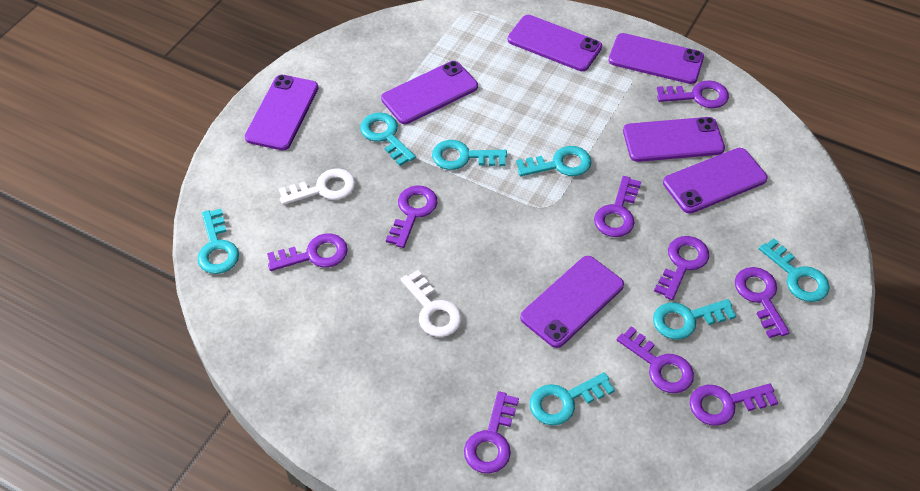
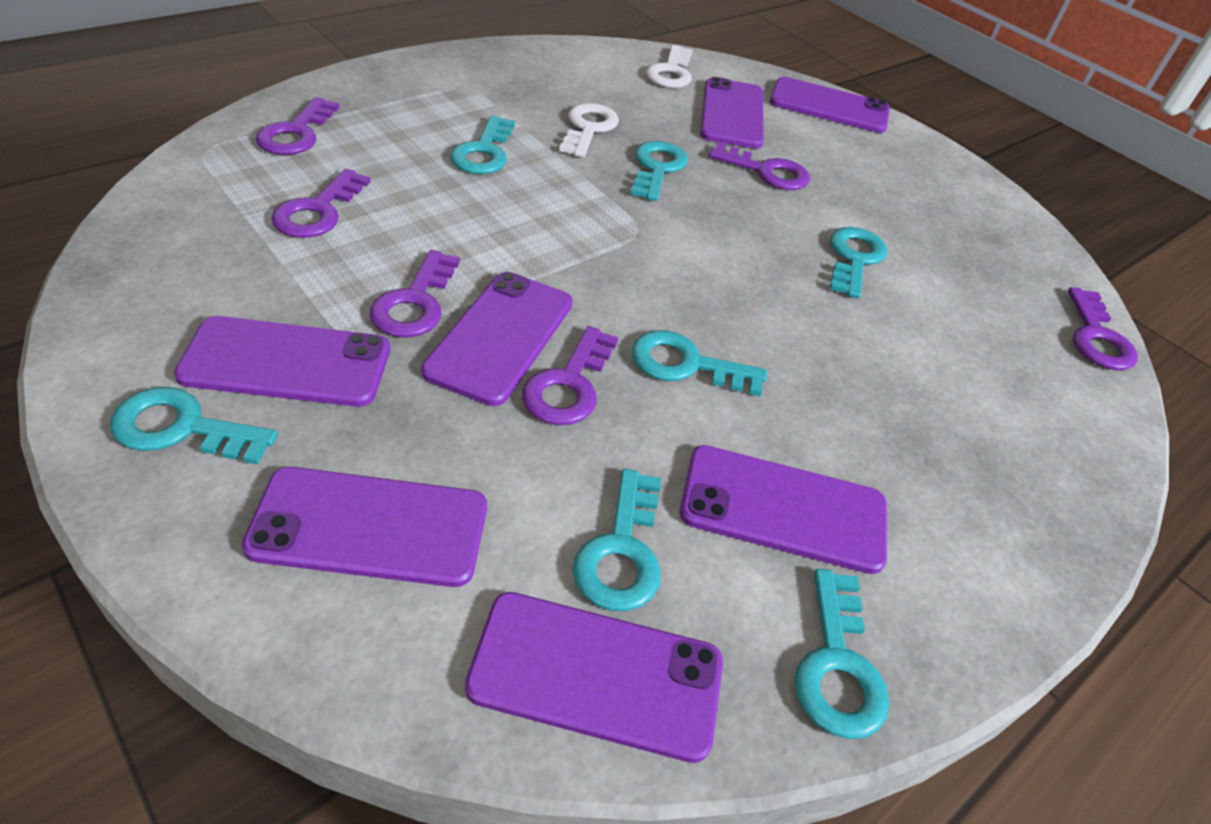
purple key: 9 -> 6

